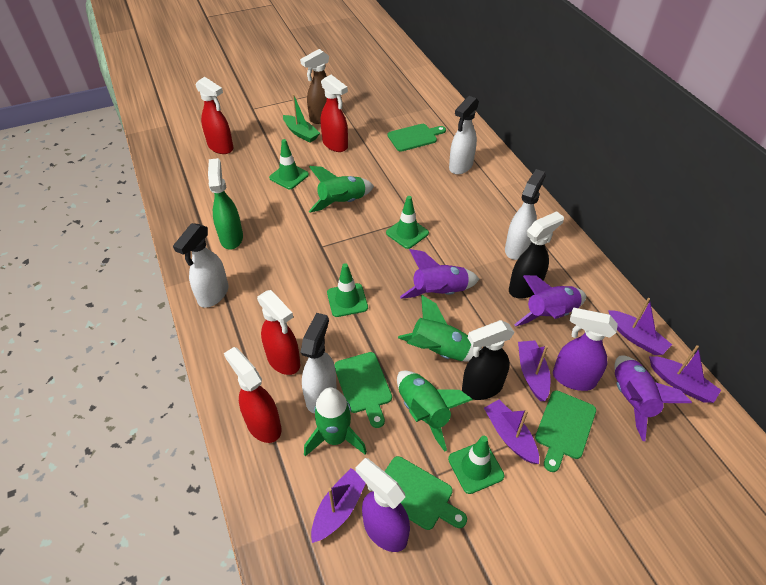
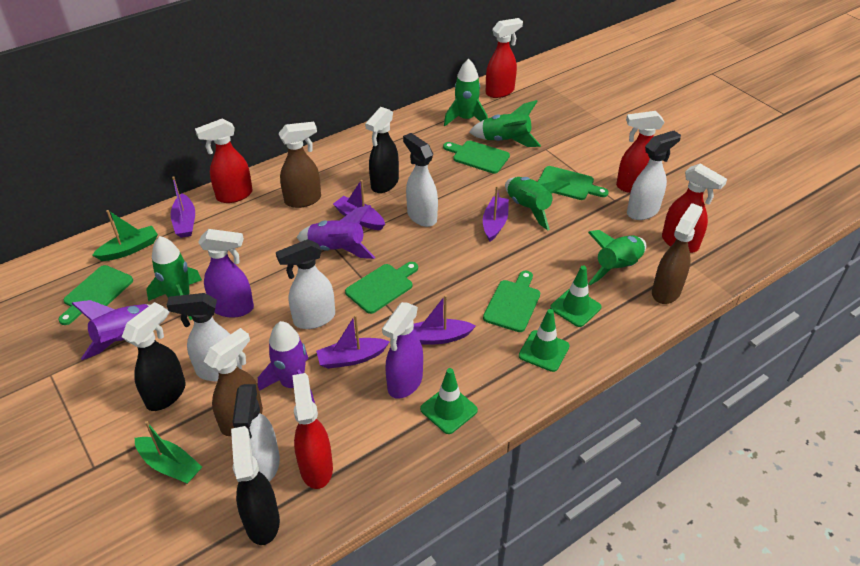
black spray bottle: 2 -> 3
brown spray bottle: 1 -> 3
green boat: 1 -> 2
green cutting board: 4 -> 5
green rocket: 4 -> 5
green spray bottle: 1 -> 0
green traffic cone: 4 -> 3
red spray bottle: 4 -> 5
white spray bottle: 4 -> 5

